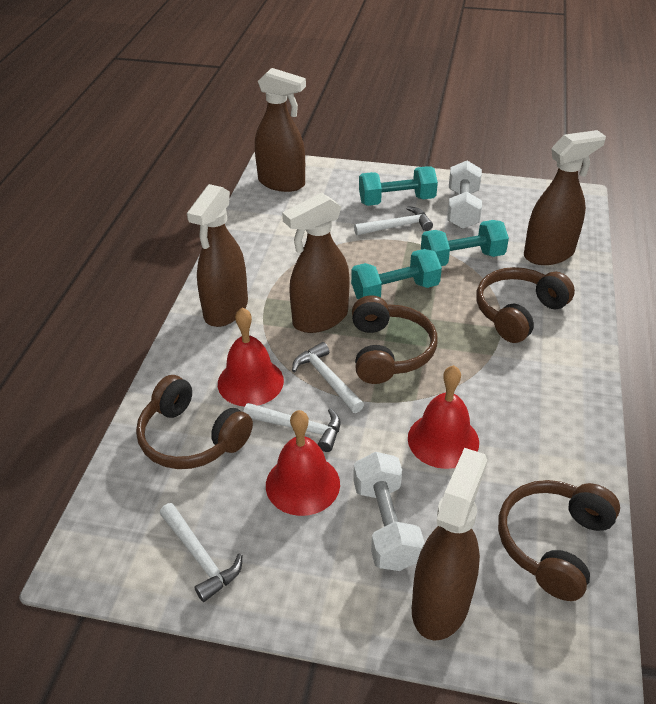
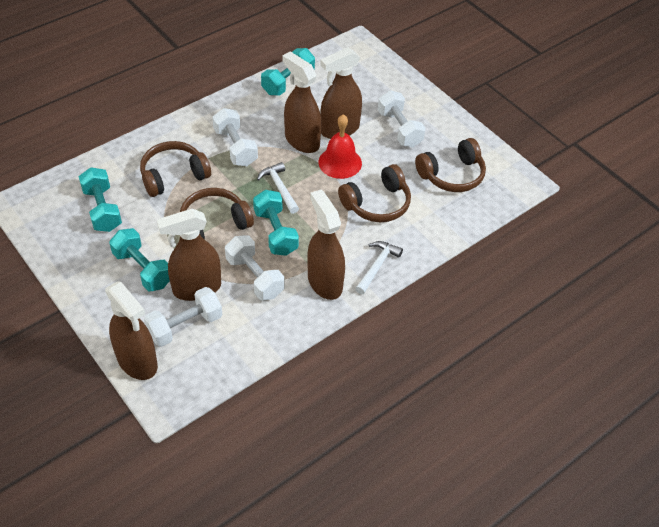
red bell: 3 -> 1
turquoise dumbbell: 3 -> 4
white dumbbell: 2 -> 4
white hammer: 4 -> 2

